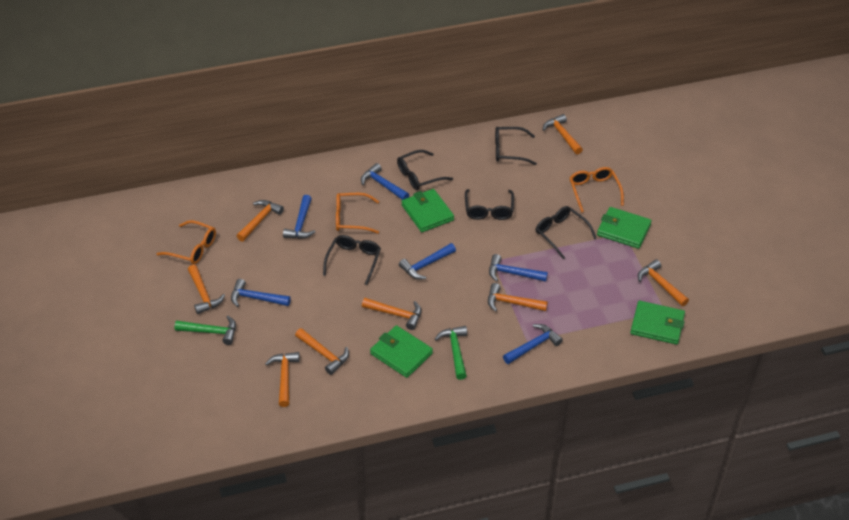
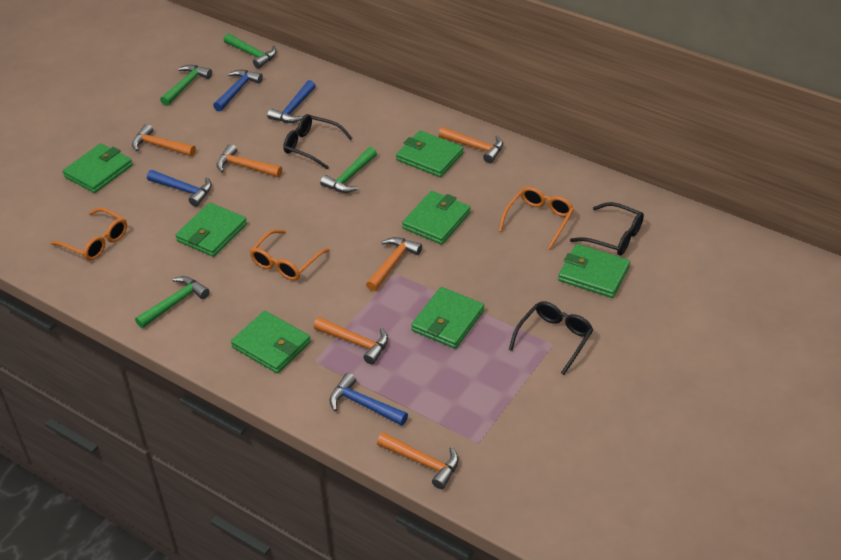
black glasses: 5 -> 3
blue hammer: 6 -> 4
green hammer: 2 -> 4
green wallet: 4 -> 7
orange hammer: 8 -> 6

